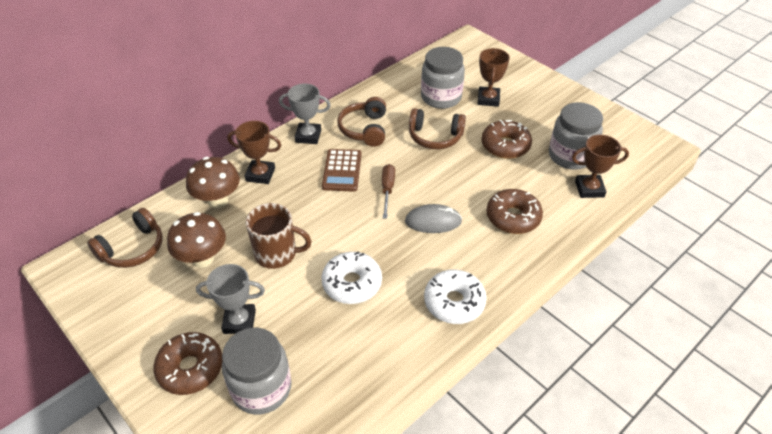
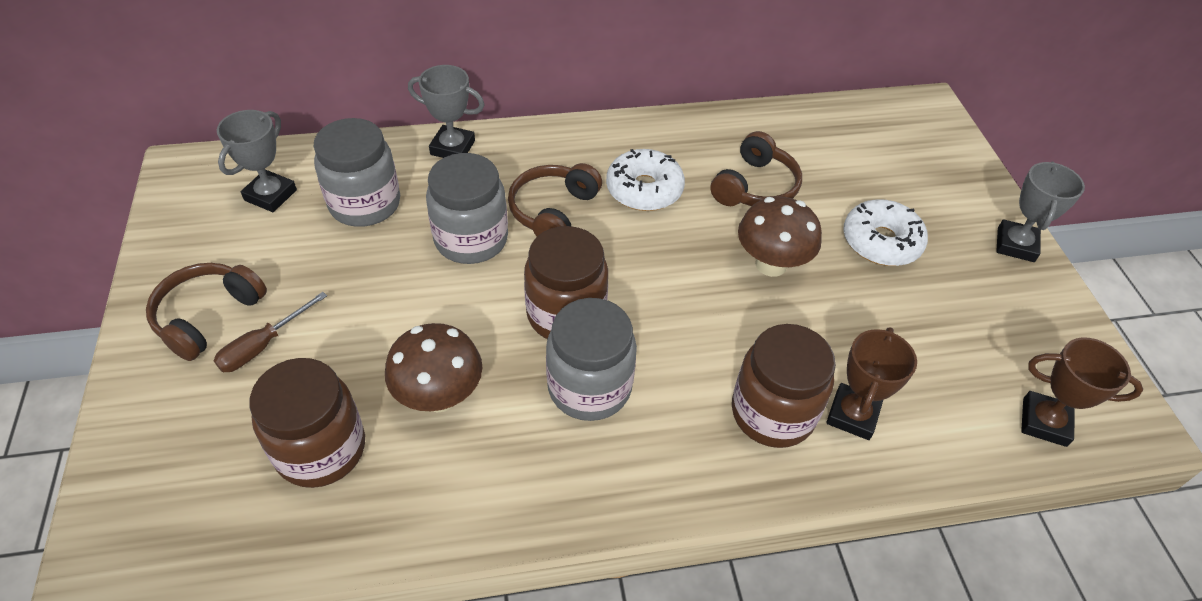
brown calculator: 1 -> 0
brown donut: 3 -> 0
brown jar: 0 -> 3
brown mug: 1 -> 0
brown trophy: 3 -> 2
grey mouse: 1 -> 0
grey trophy: 2 -> 3

